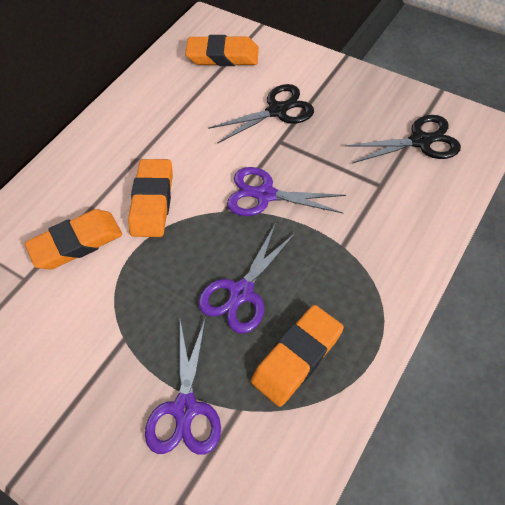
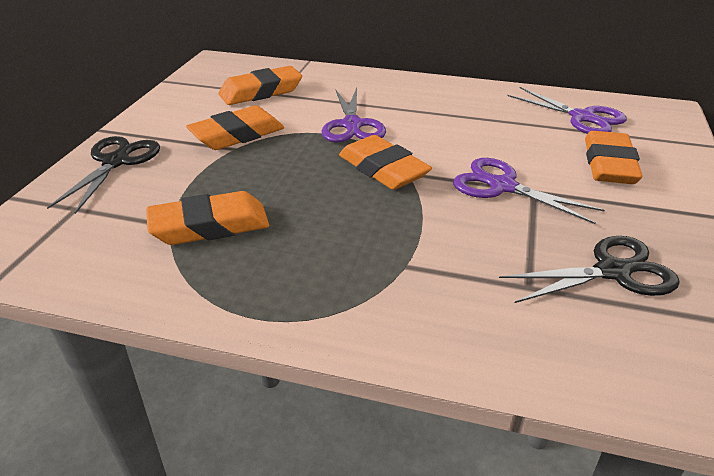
orange eraser: 4 -> 5

